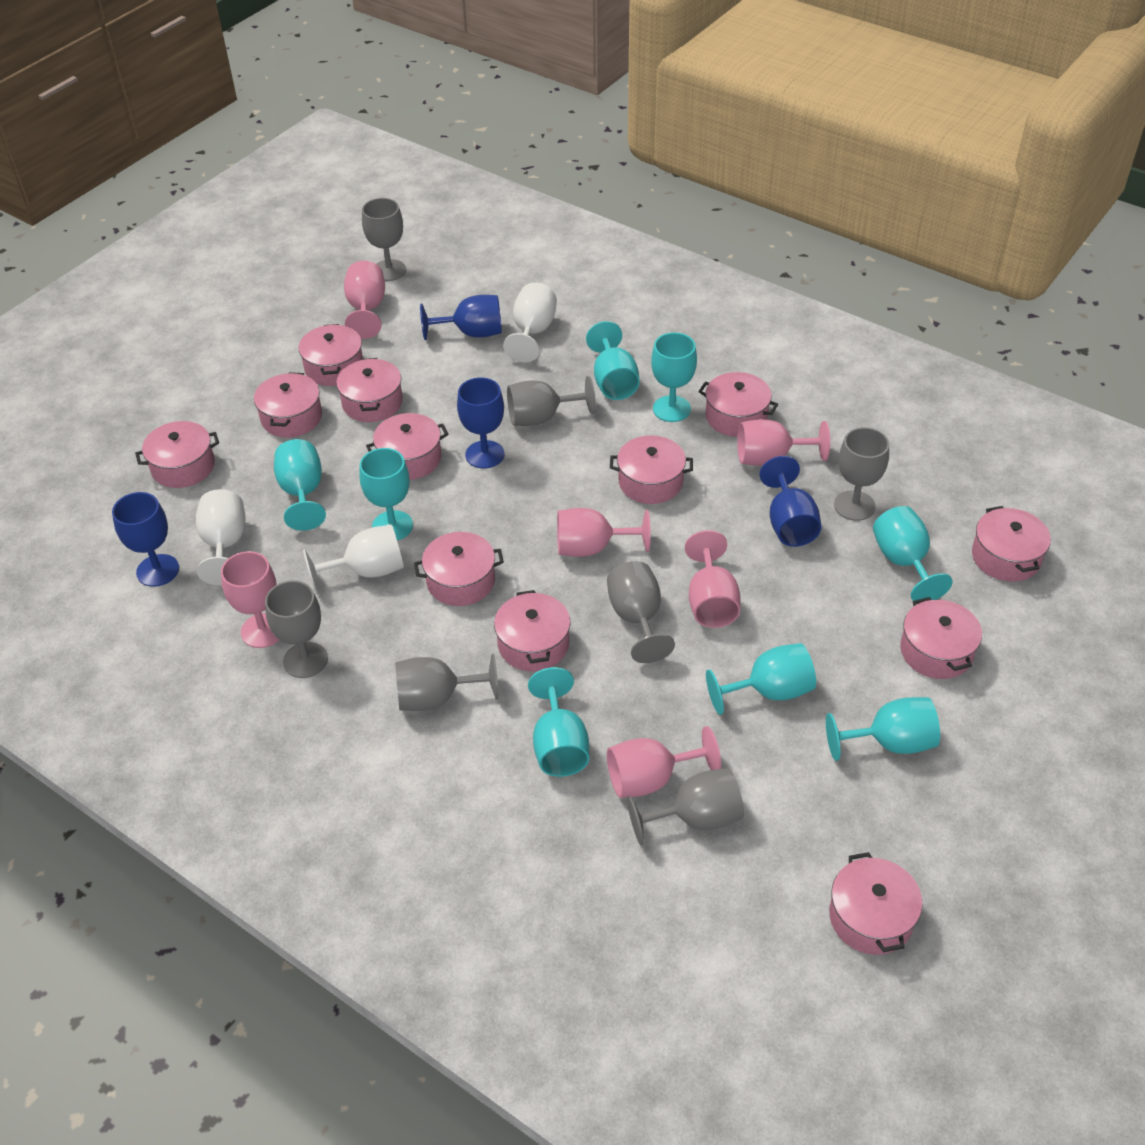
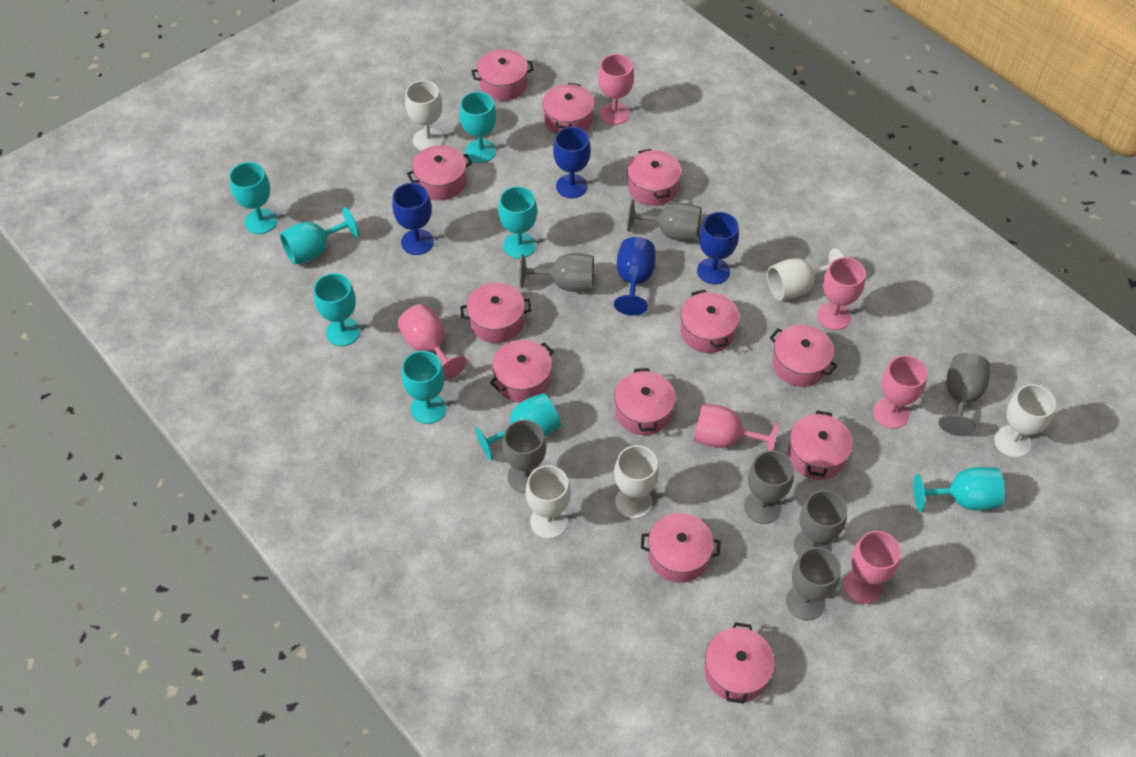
white goblet: 3 -> 5

